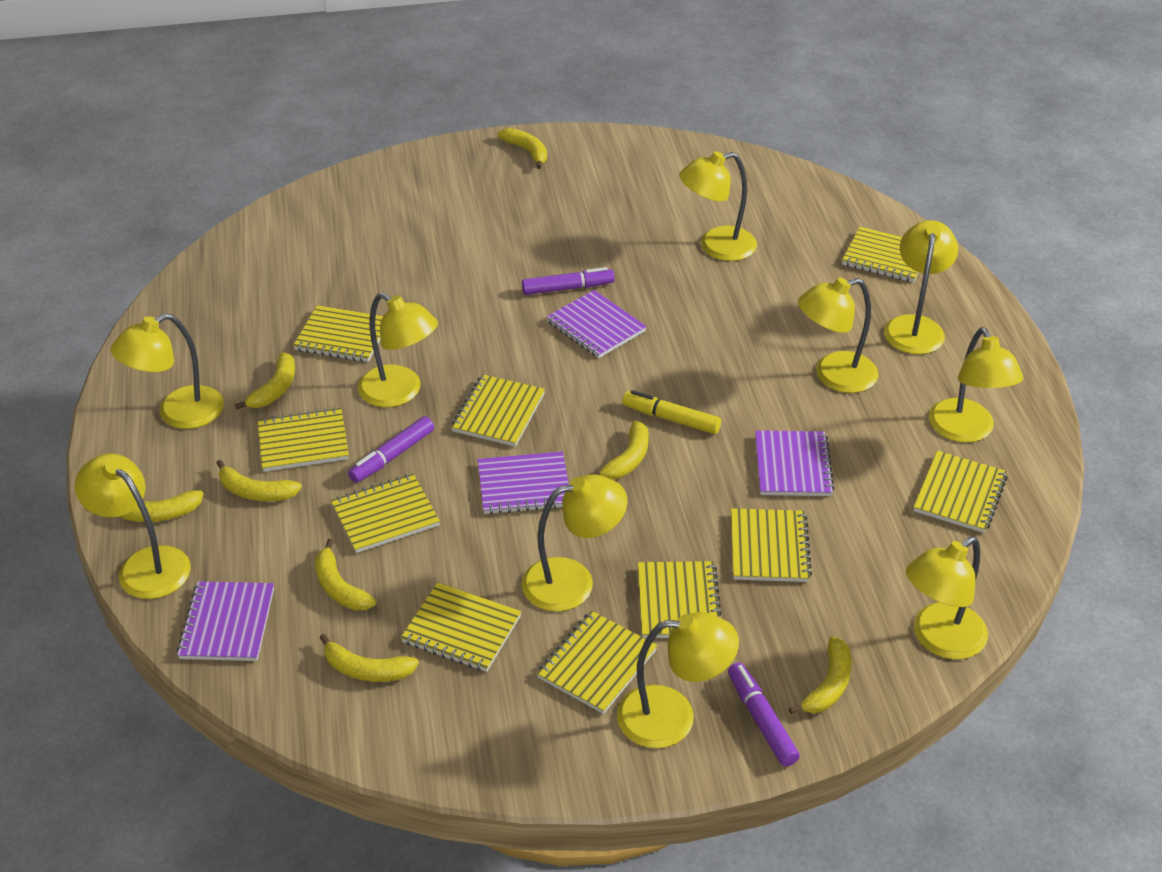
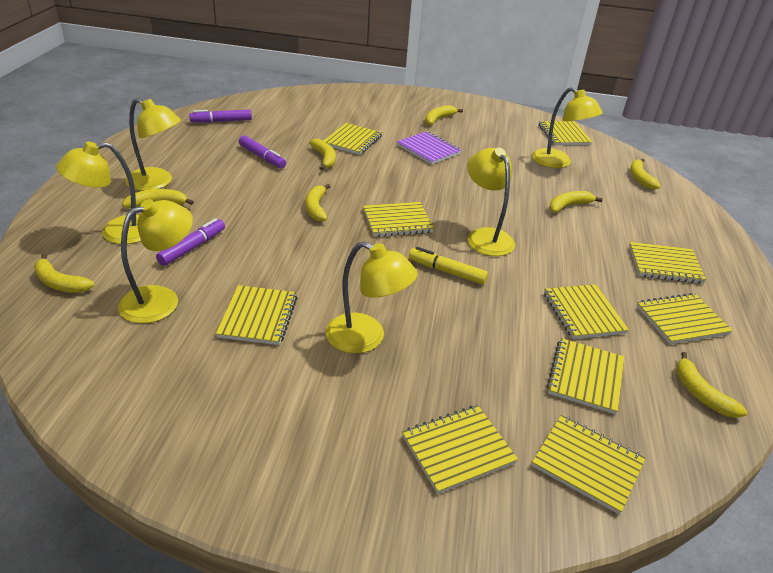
purple notebook: 4 -> 1
yellow lamp: 10 -> 6

